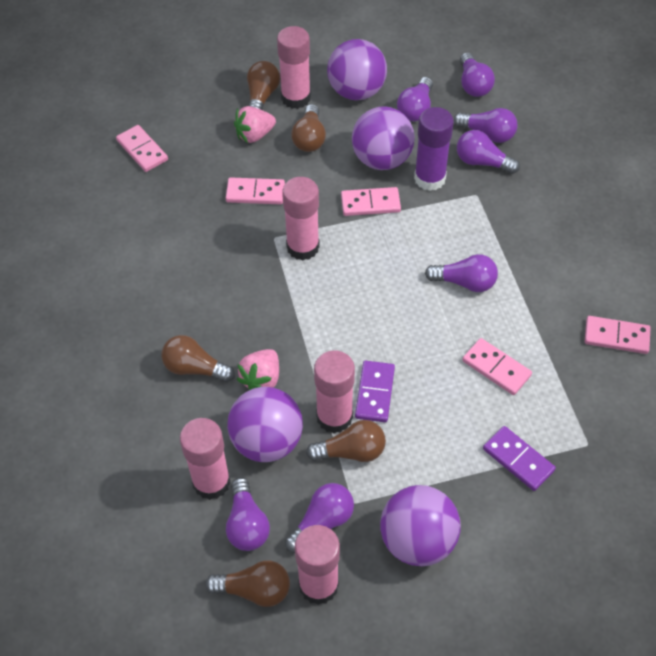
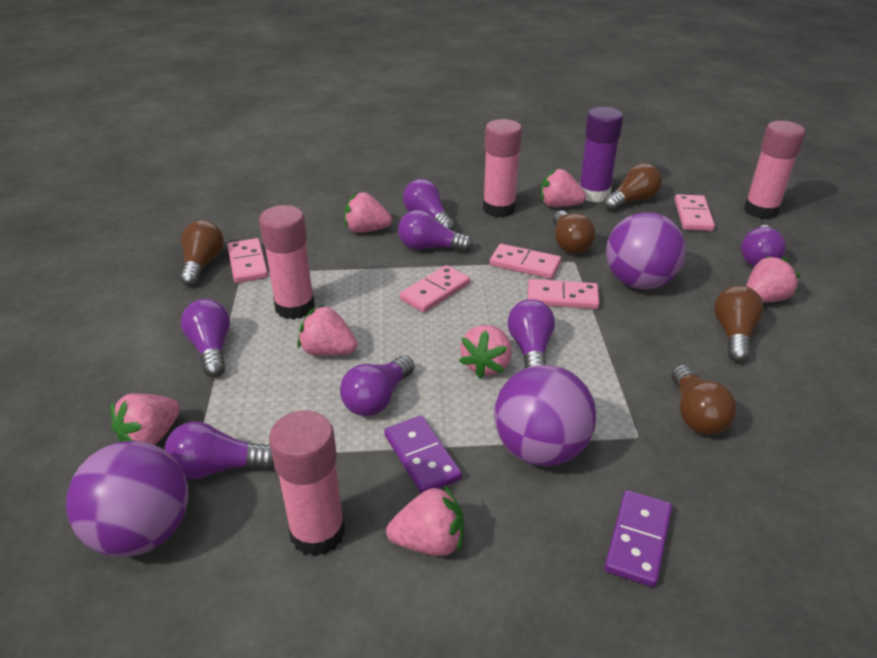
pink glue stick: 5 -> 4
pink strawberry: 2 -> 7
purple ball: 4 -> 3

